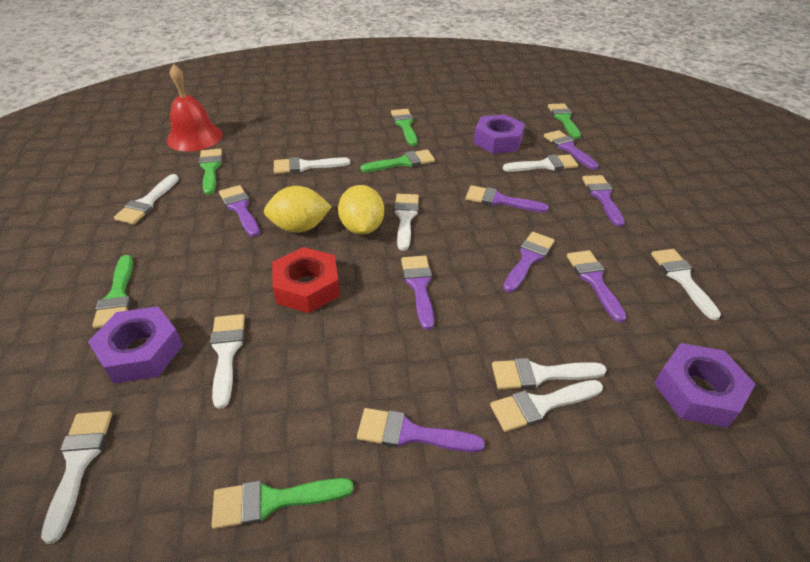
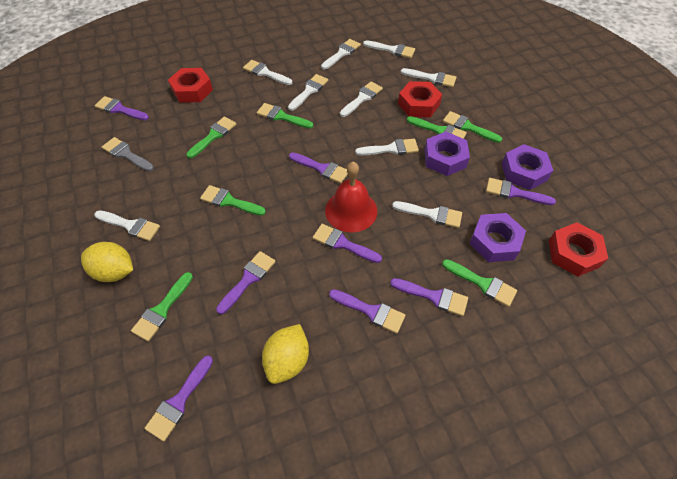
green brush: 6 -> 7
grey brush: 0 -> 1
red nut: 1 -> 3

